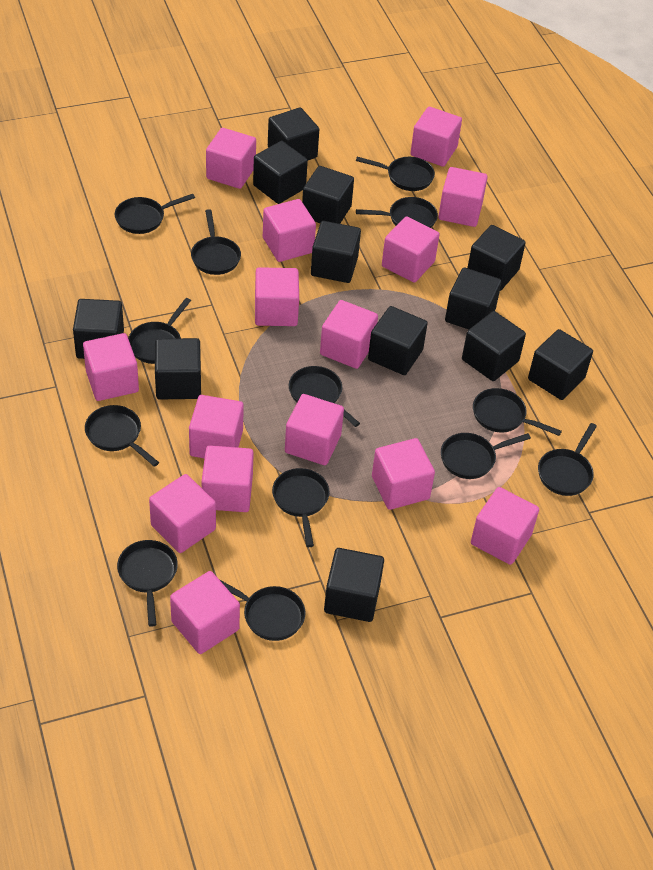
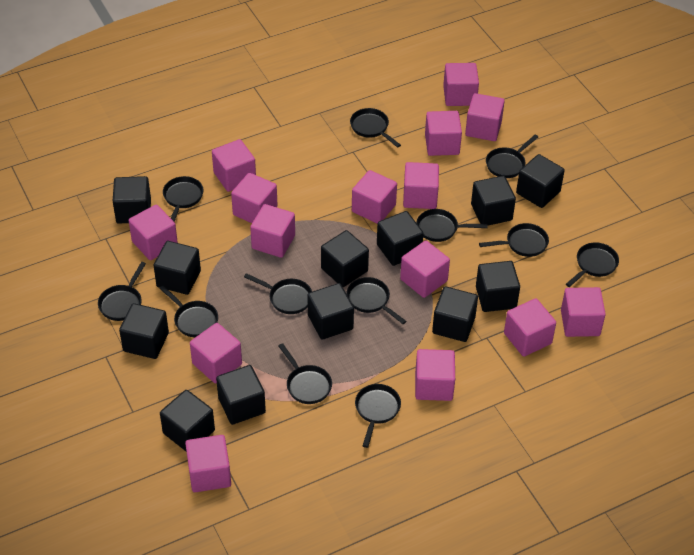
black pan: 13 -> 12

